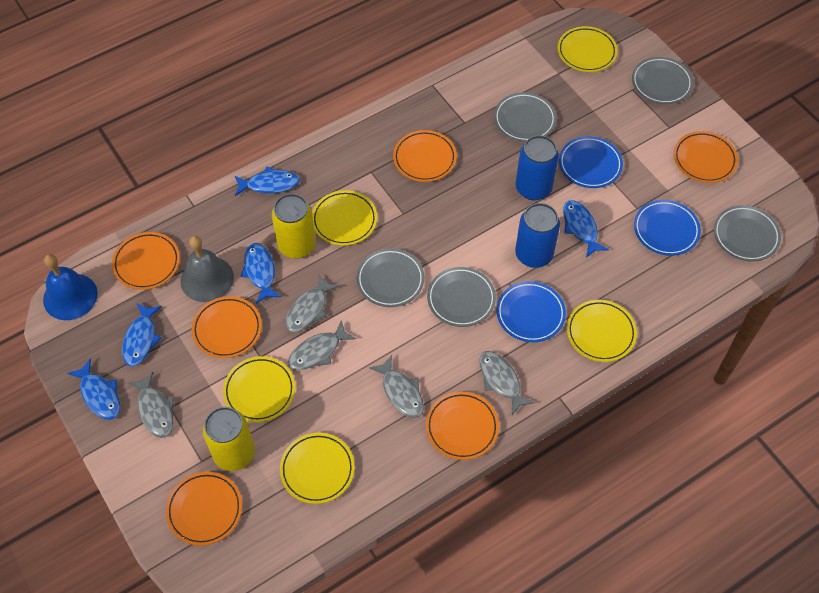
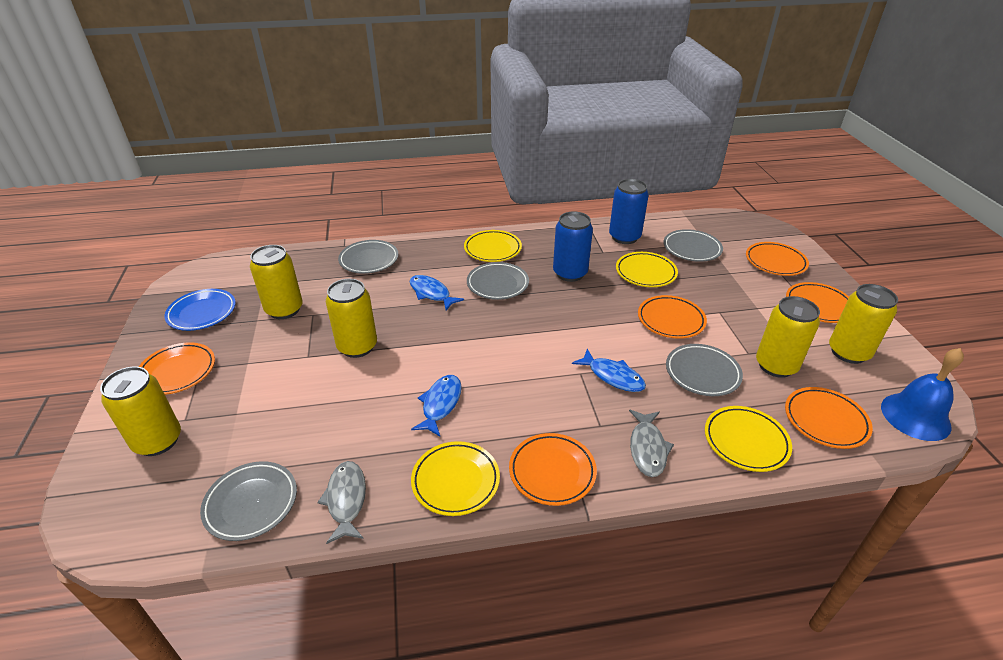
blue fish: 5 -> 3
blue plate: 3 -> 1
grey bell: 1 -> 0
grey fish: 5 -> 2
yellow can: 2 -> 5
yellow plate: 5 -> 4

